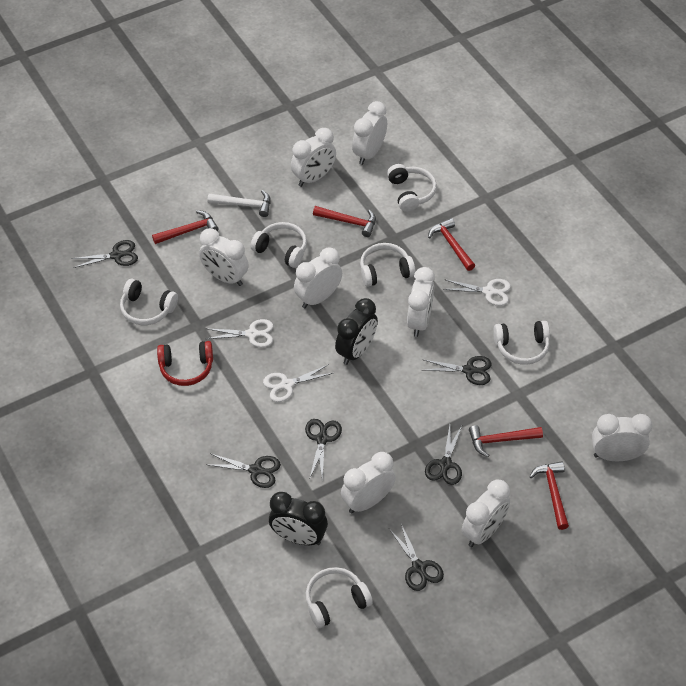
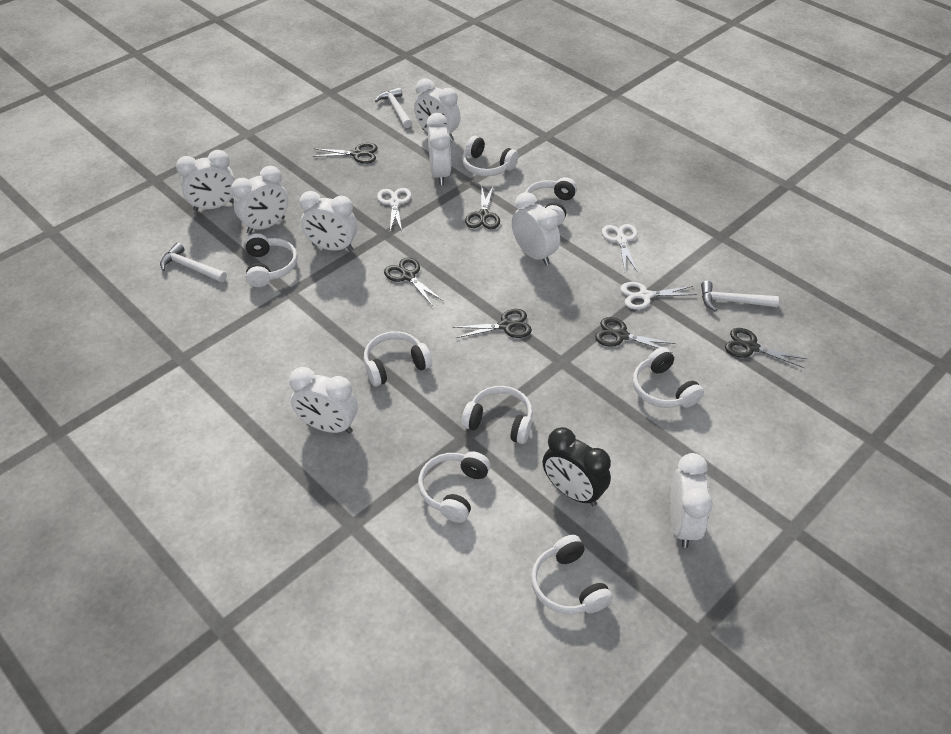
black clock: 2 -> 1
red hammer: 5 -> 0
red headphones: 1 -> 0
white hammer: 1 -> 3
white headphones: 6 -> 8

